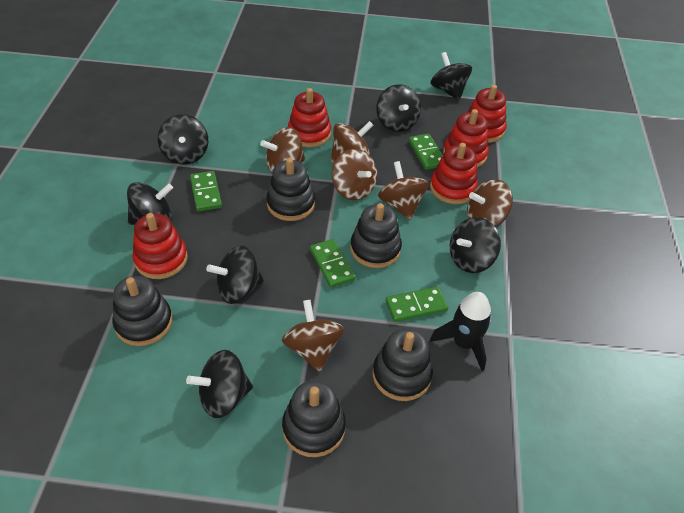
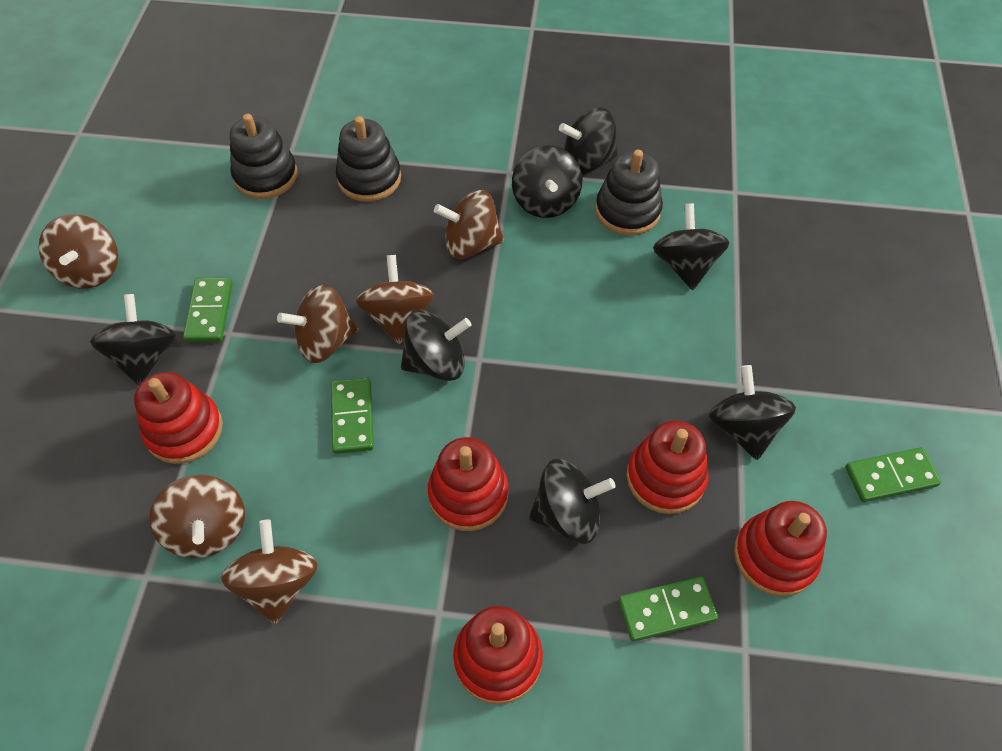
black rocket: 1 -> 0
black stacking toy: 5 -> 3

